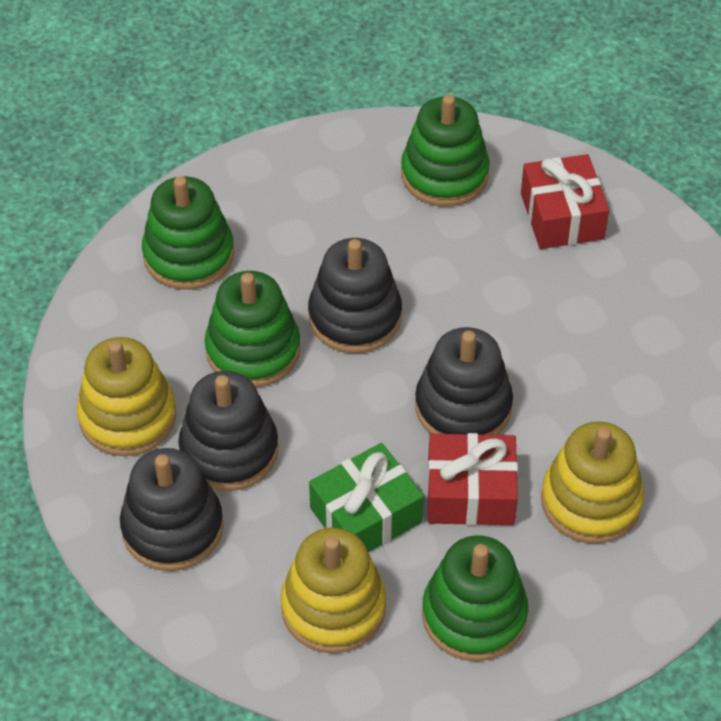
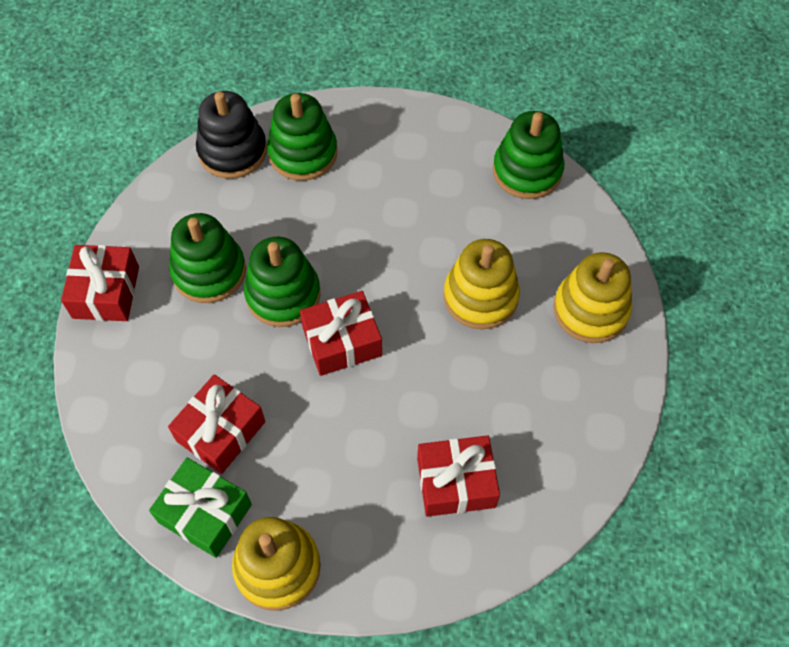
black stacking toy: 4 -> 1
red gift: 2 -> 4

